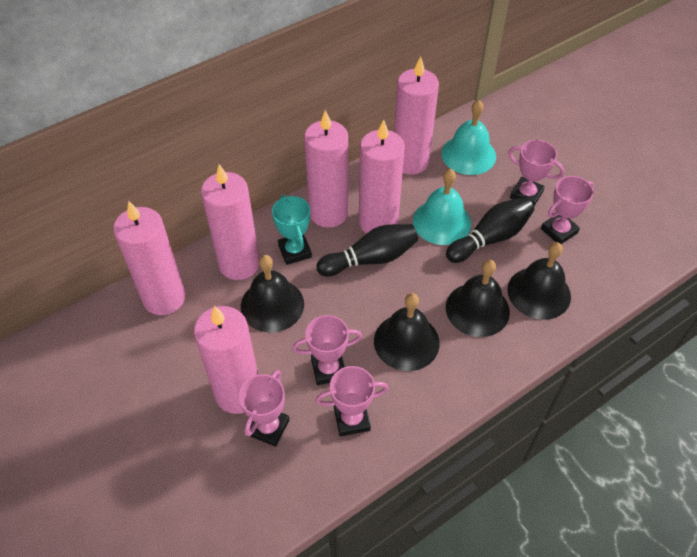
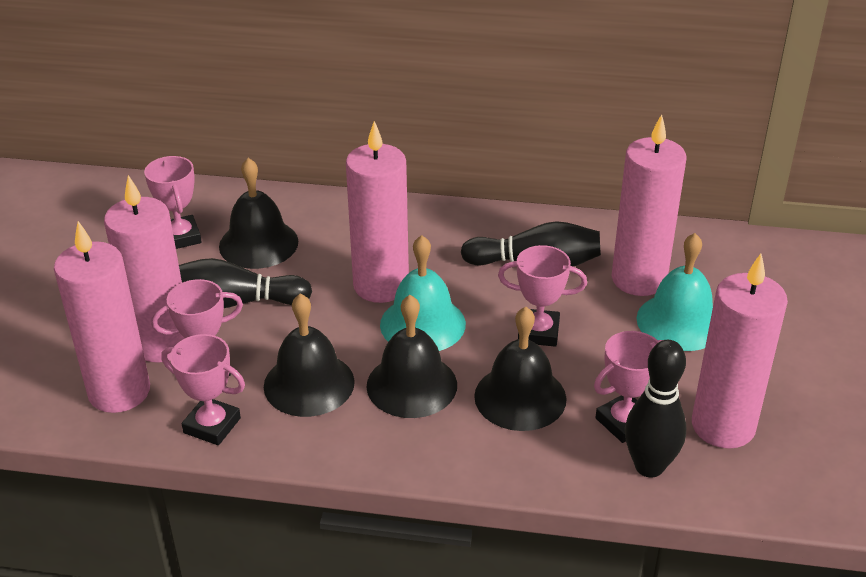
black bowling pin: 2 -> 3
pink candle: 6 -> 5
turquoise trophy: 1 -> 0

